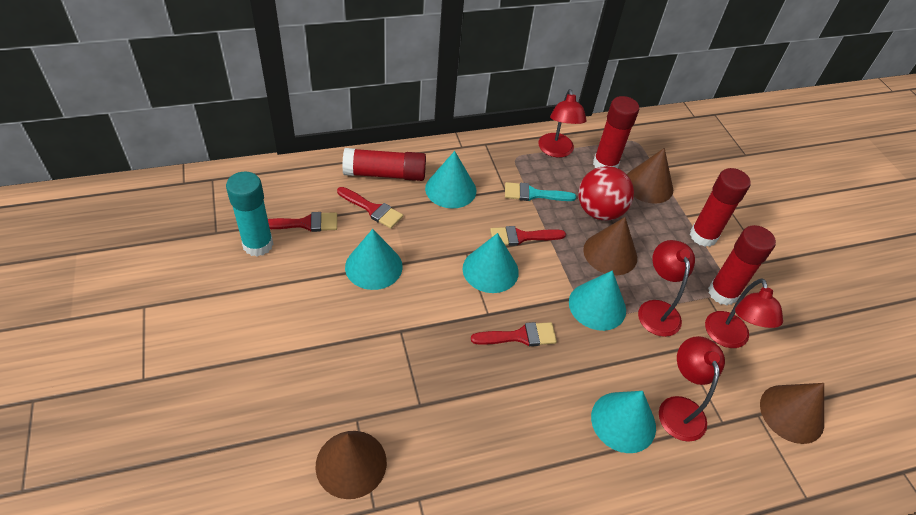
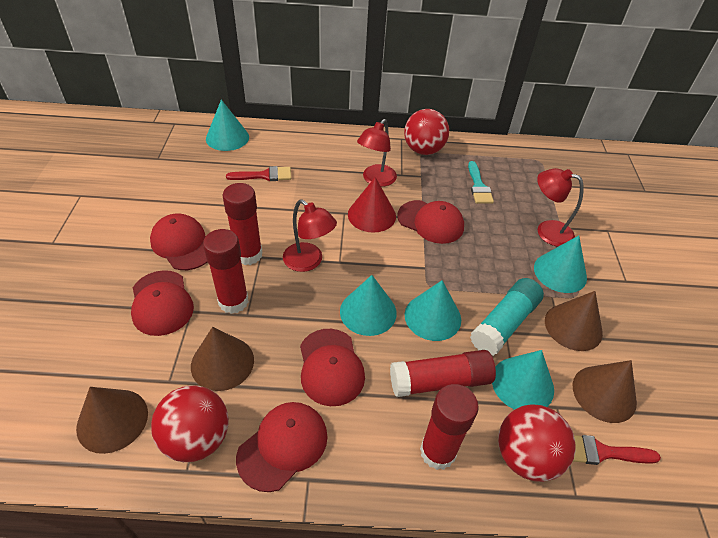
red ball: 1 -> 3
red brush: 4 -> 2
red cap: 0 -> 5
red cone: 0 -> 1
red lamp: 4 -> 3

